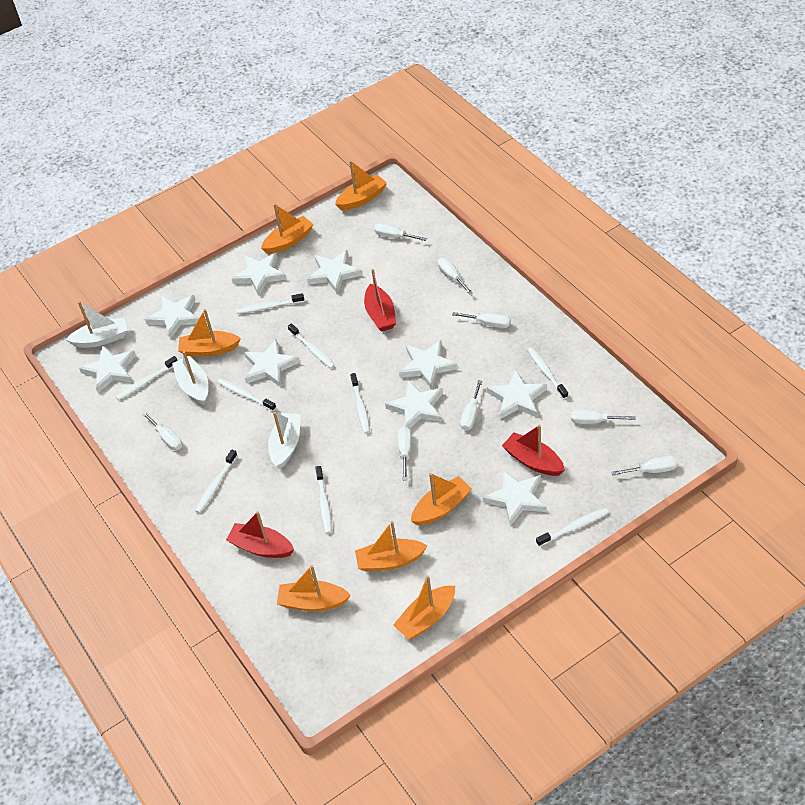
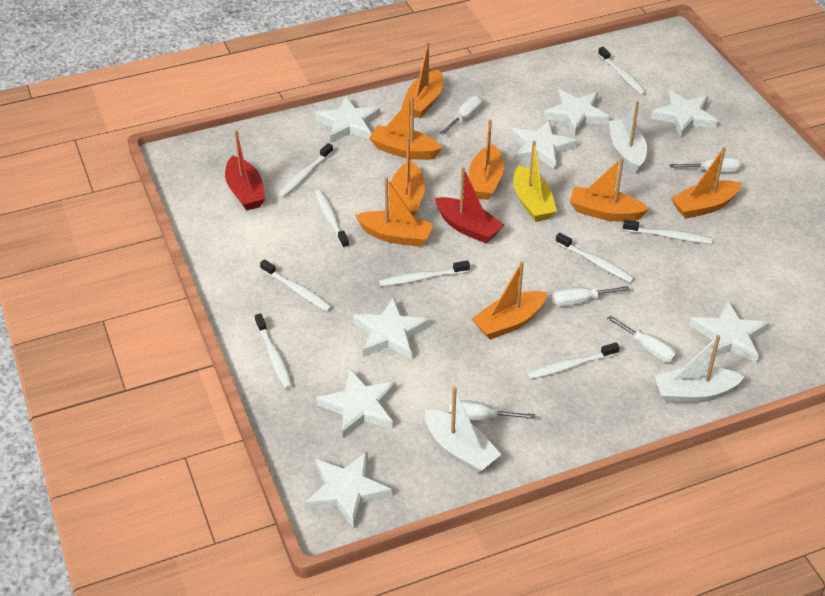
orange boat: 7 -> 8
red boat: 3 -> 2
white screwdriver: 8 -> 5
white star: 9 -> 8
yellow boat: 0 -> 1

